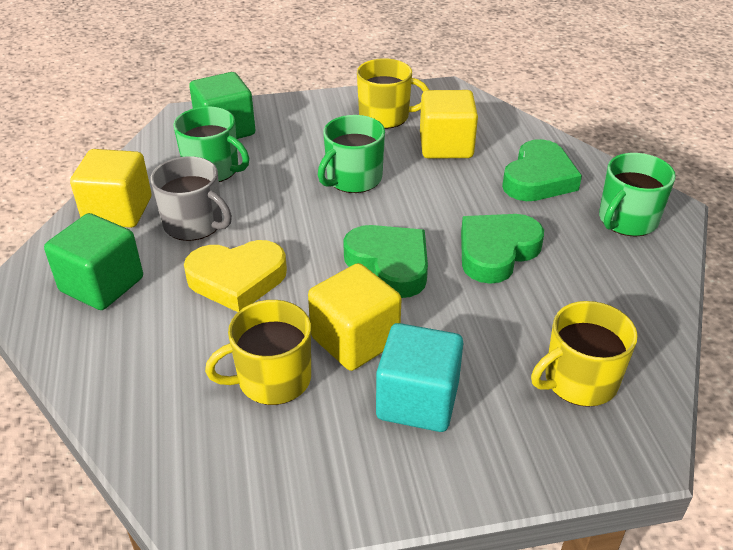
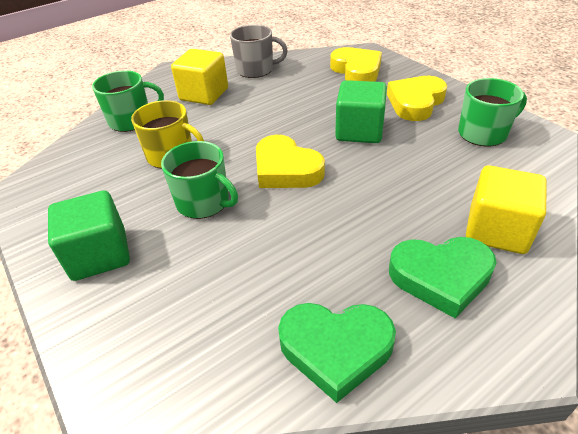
green heart: 3 -> 2
turquoise cube: 1 -> 0
yellow cube: 3 -> 2
yellow heart: 1 -> 3
yellow mug: 3 -> 1

